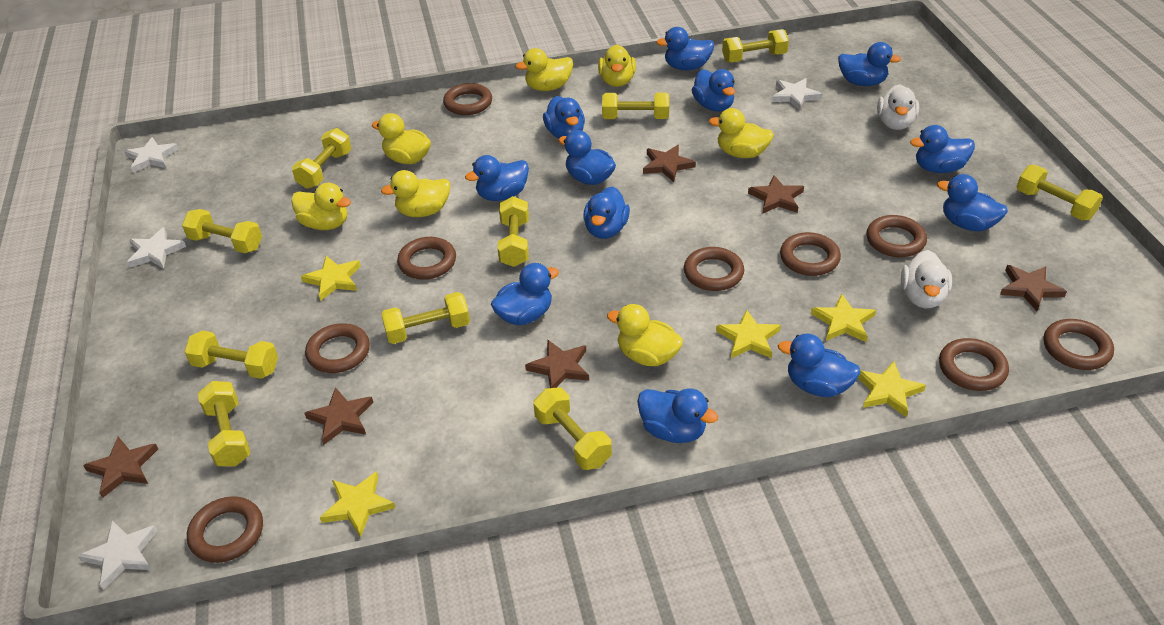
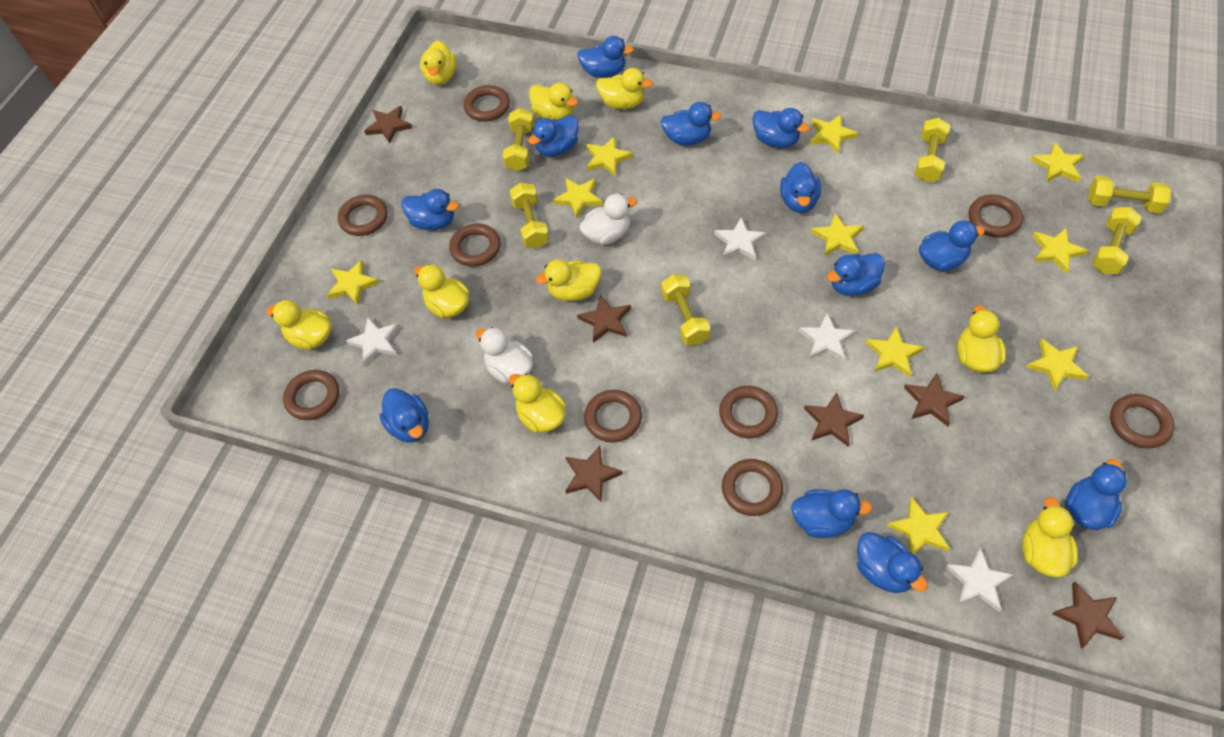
yellow duck: 7 -> 9
yellow dumbbell: 10 -> 6
yellow star: 5 -> 10

